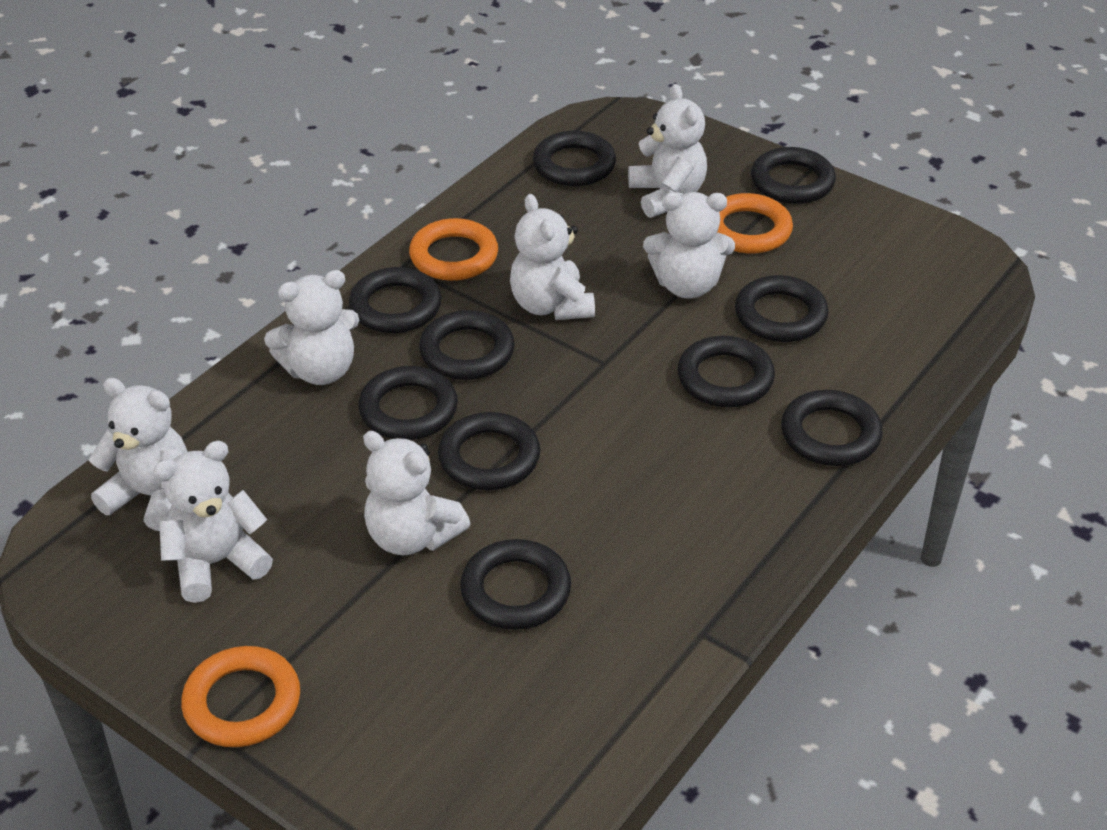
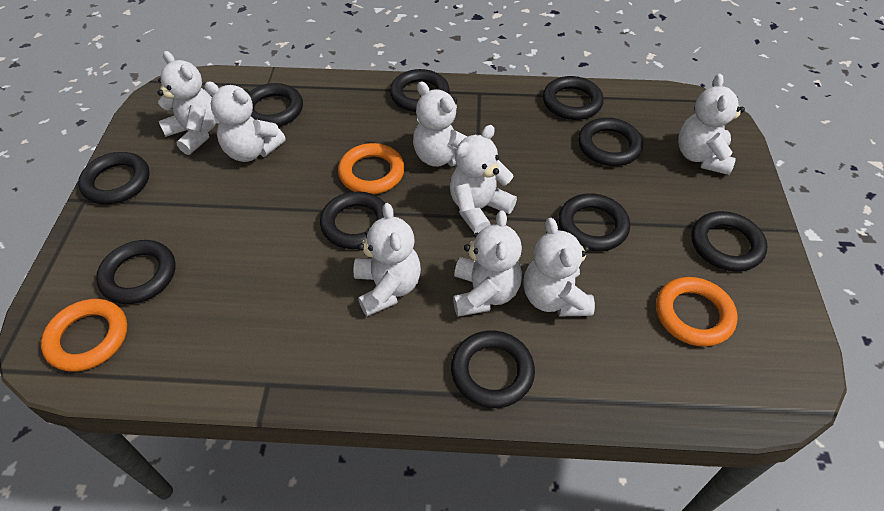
white teddy bear: 7 -> 8

